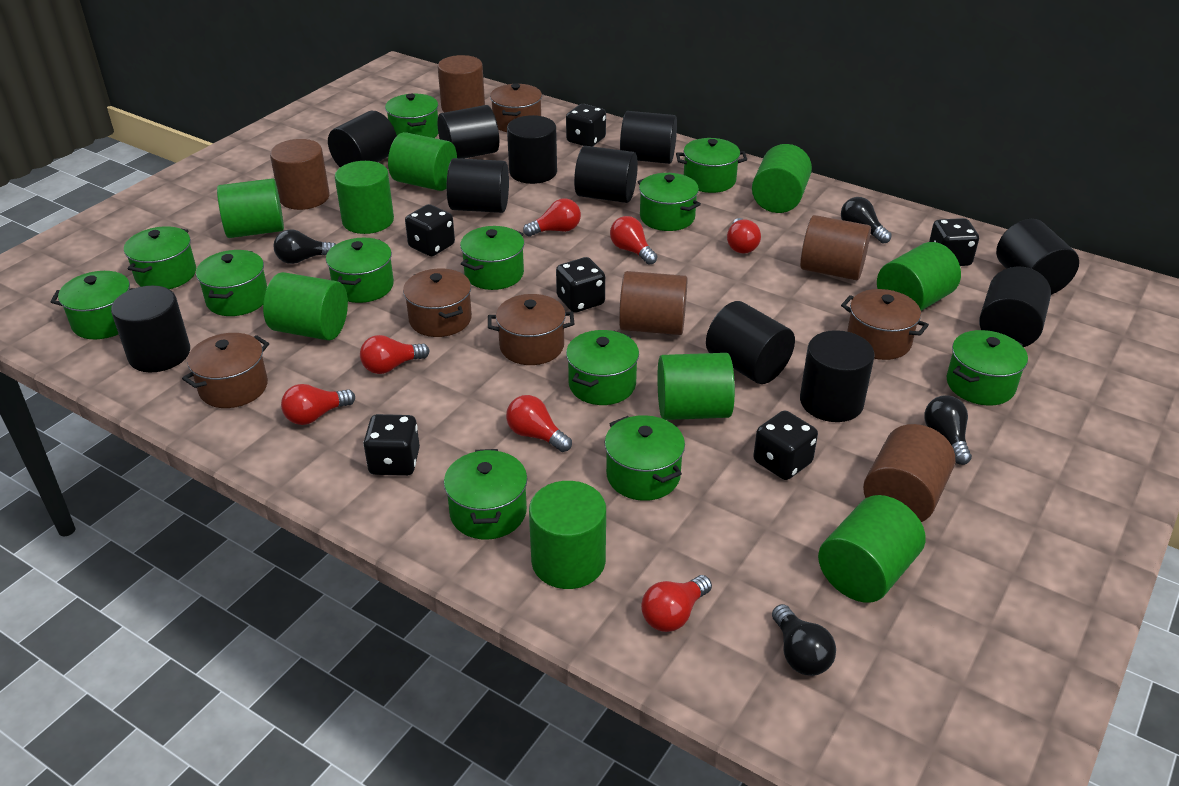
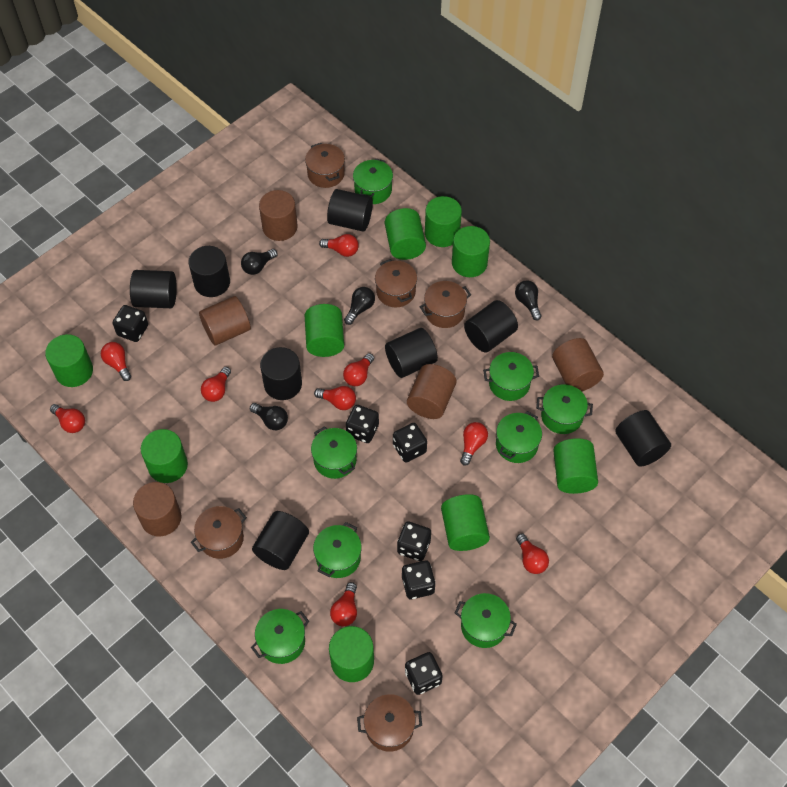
black cylinder: 11 -> 8
green pot: 12 -> 8
red light bulb: 7 -> 9

